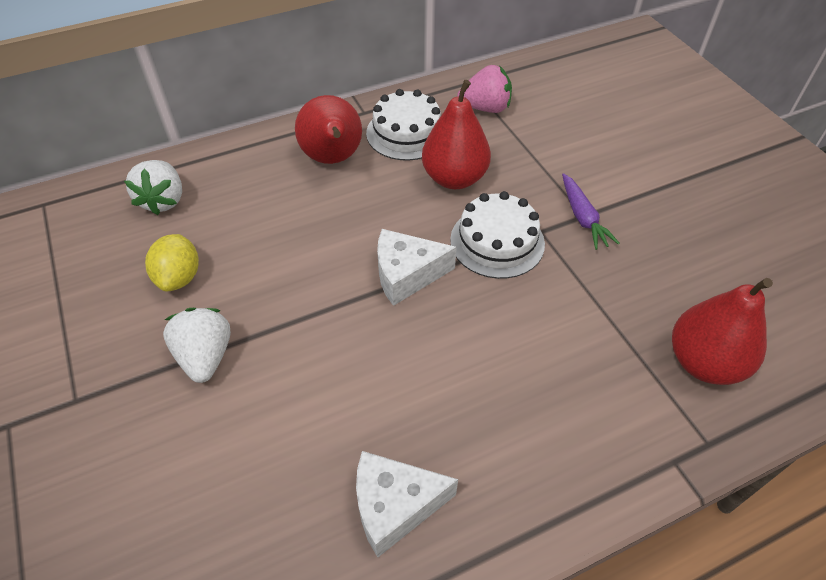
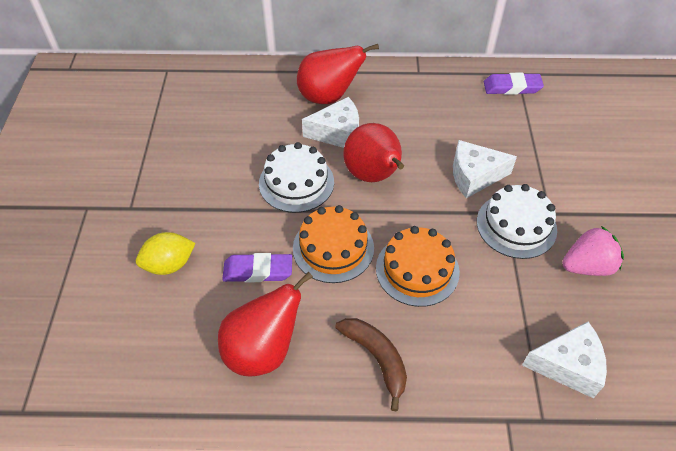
brown banana: 0 -> 1
orange cake: 0 -> 2
purple carrot: 1 -> 0
purple eraser: 0 -> 2
white cheese: 2 -> 3
white strawberry: 2 -> 0

